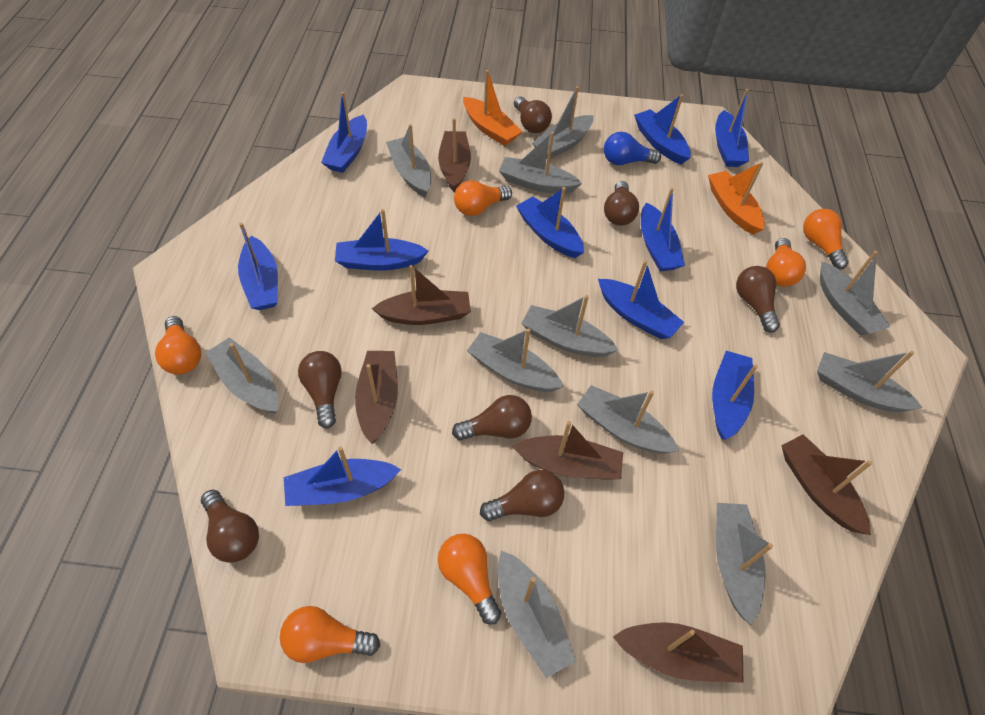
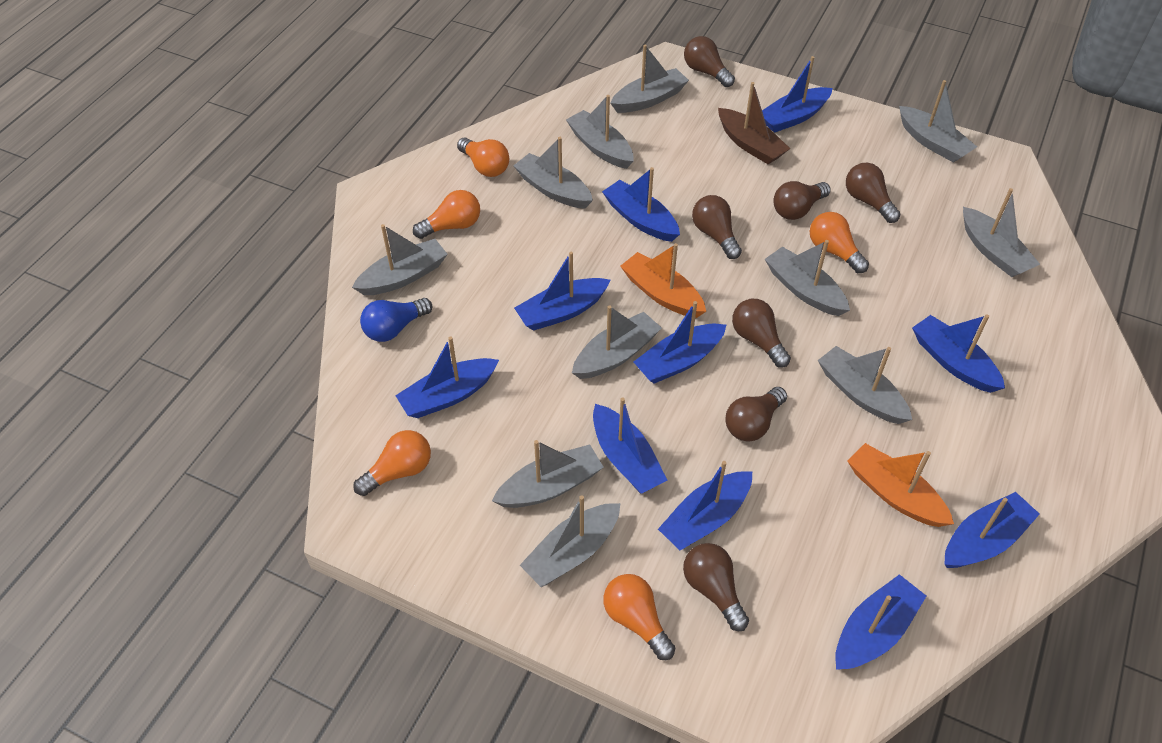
brown boat: 6 -> 1
orange light bulb: 6 -> 5

